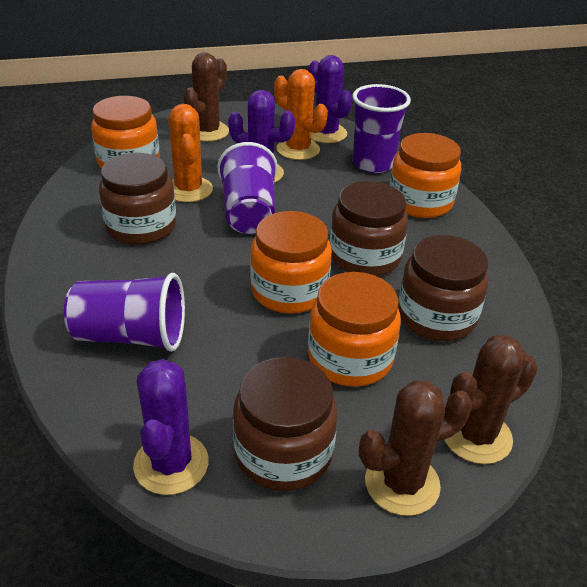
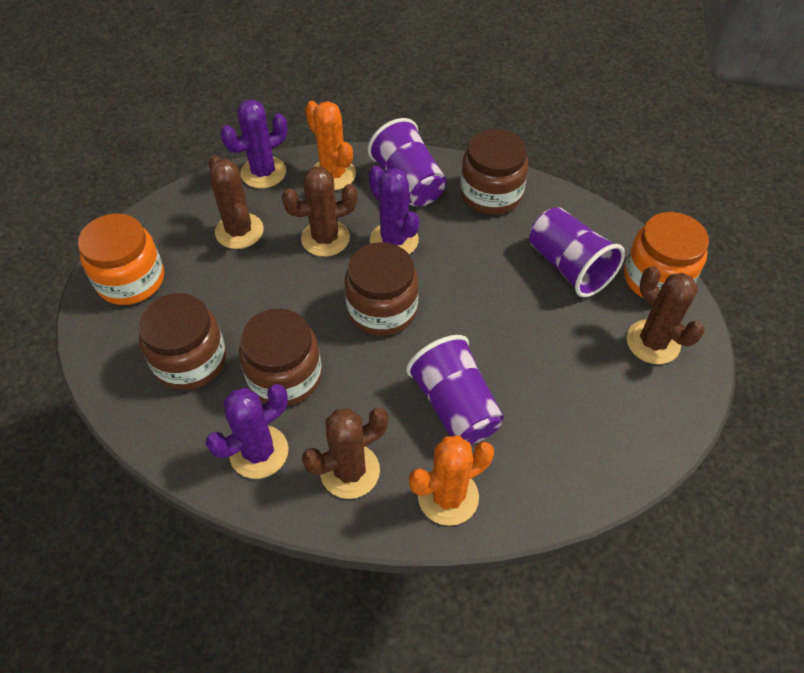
brown cactus: 3 -> 4
orange jar: 4 -> 2

